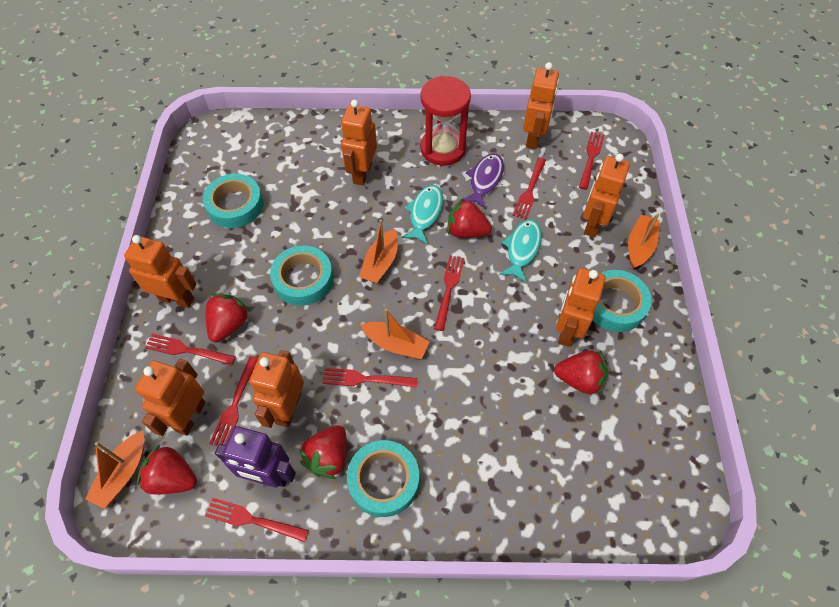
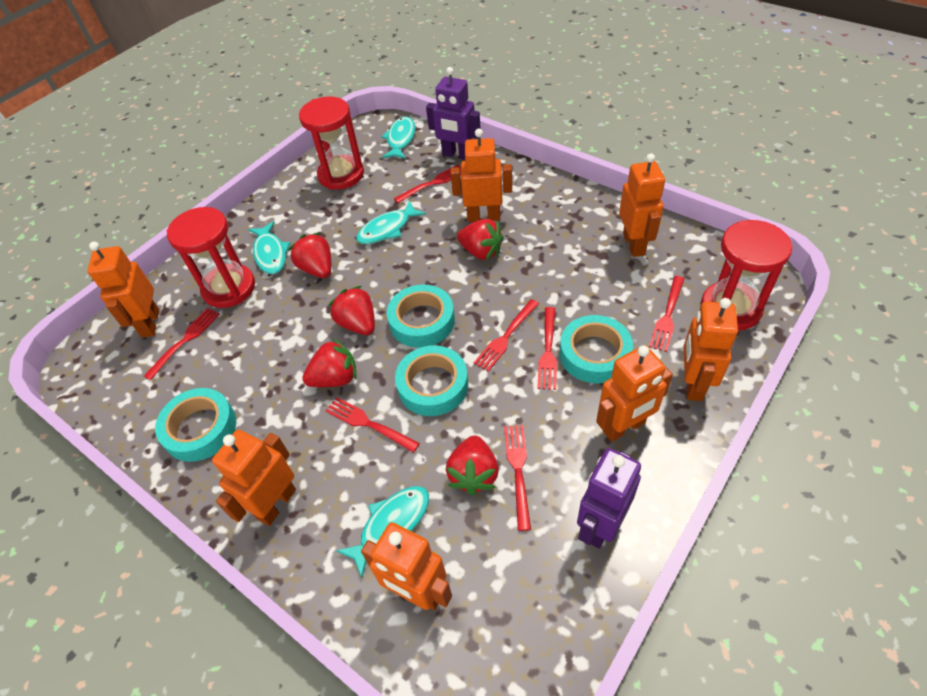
orange boat: 4 -> 0
purple fish: 1 -> 0
purple robot: 1 -> 2
red hourglass: 1 -> 3
turquoise fish: 2 -> 4

